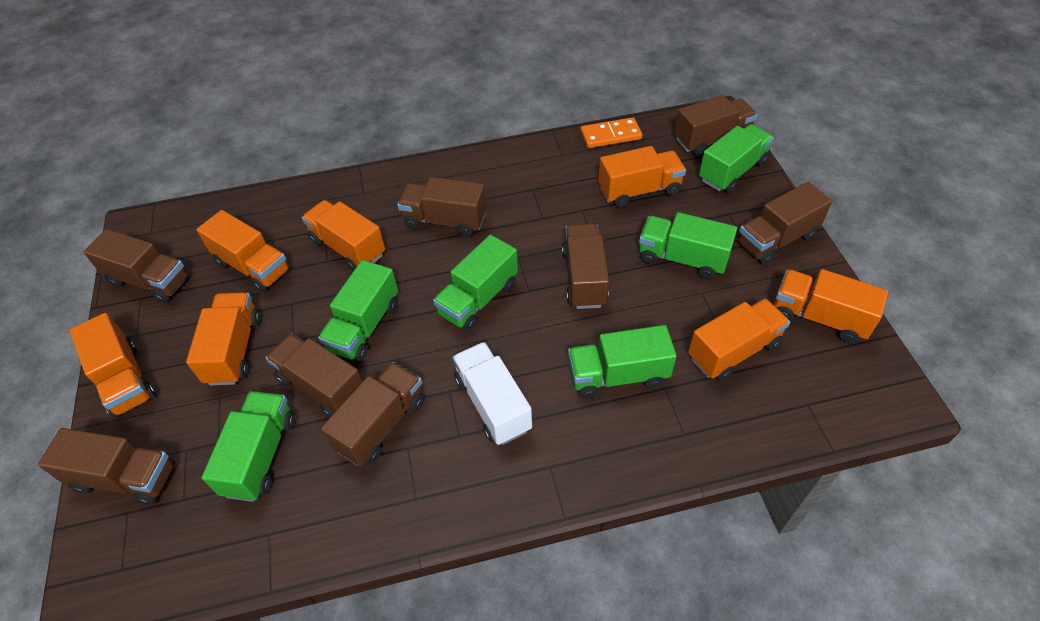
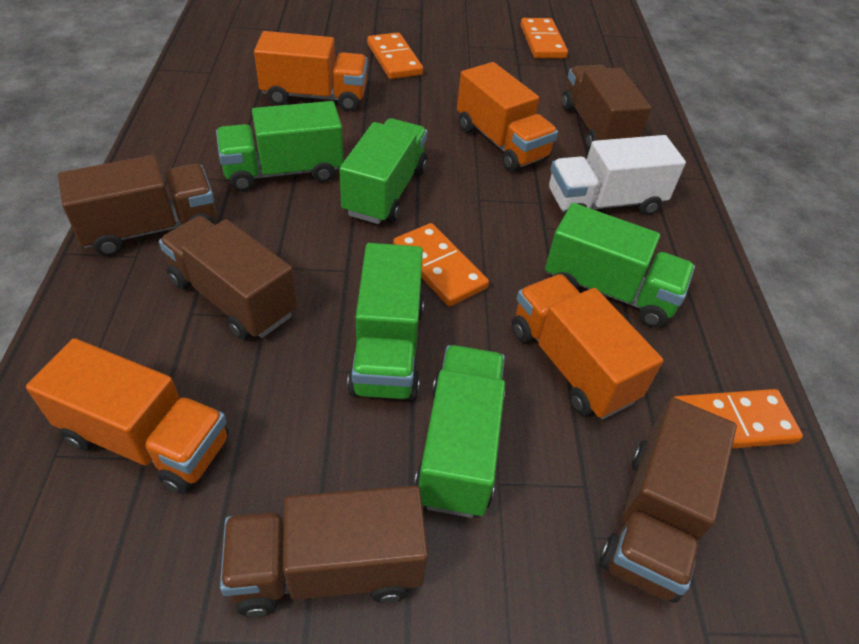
brown truck: 8 -> 5
green truck: 6 -> 5
orange domino: 1 -> 4
orange truck: 7 -> 4

